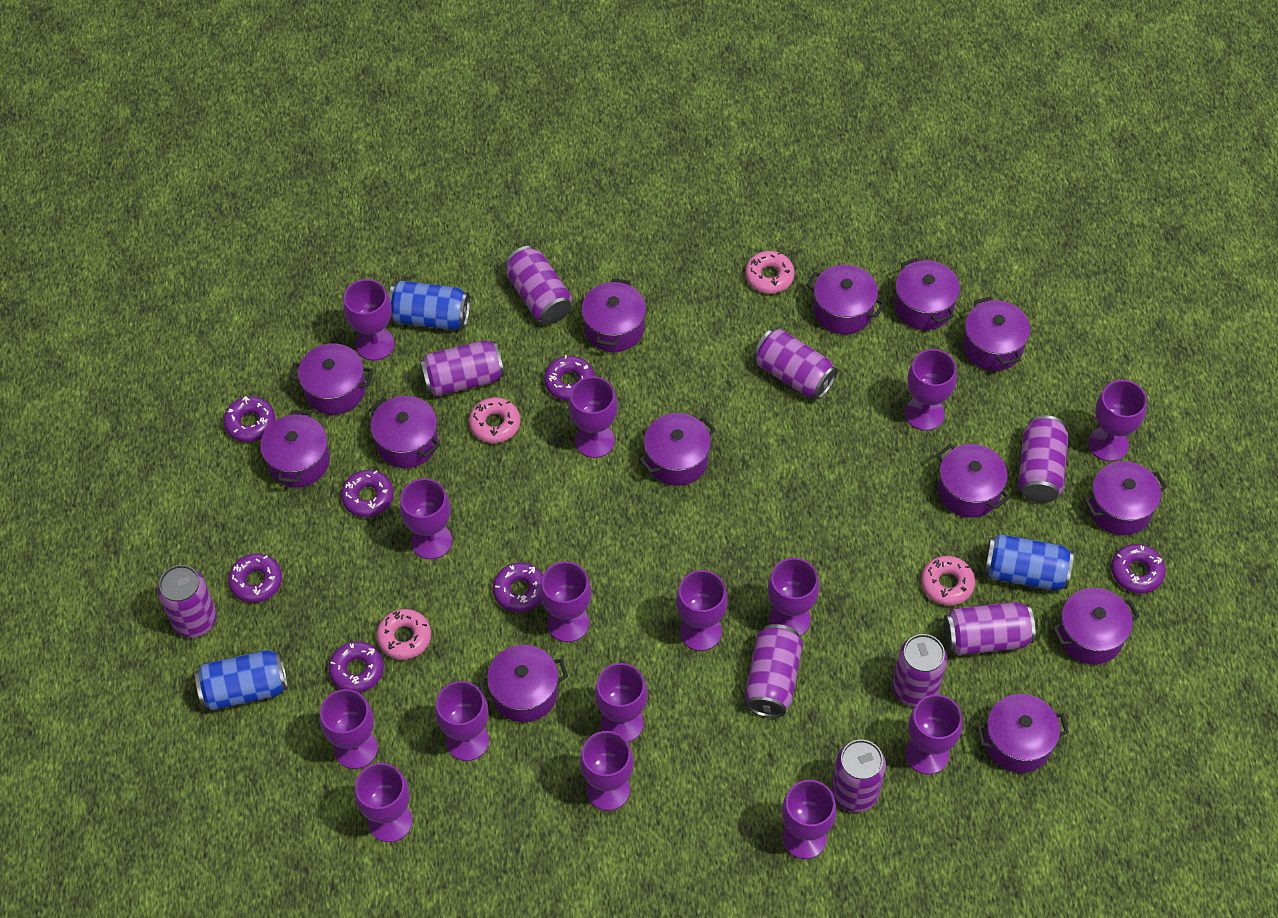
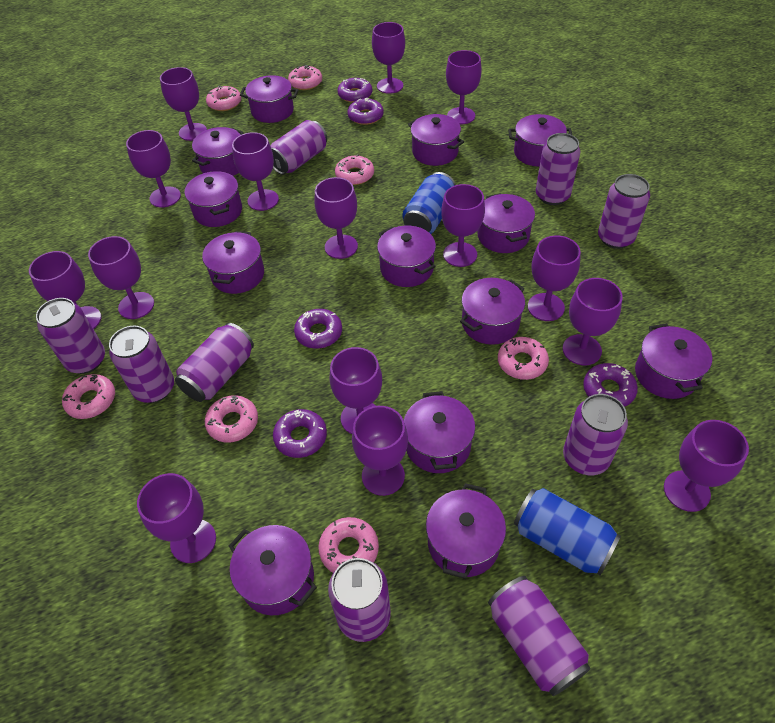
blue can: 3 -> 2
pink donut: 4 -> 7
purple donut: 7 -> 5

